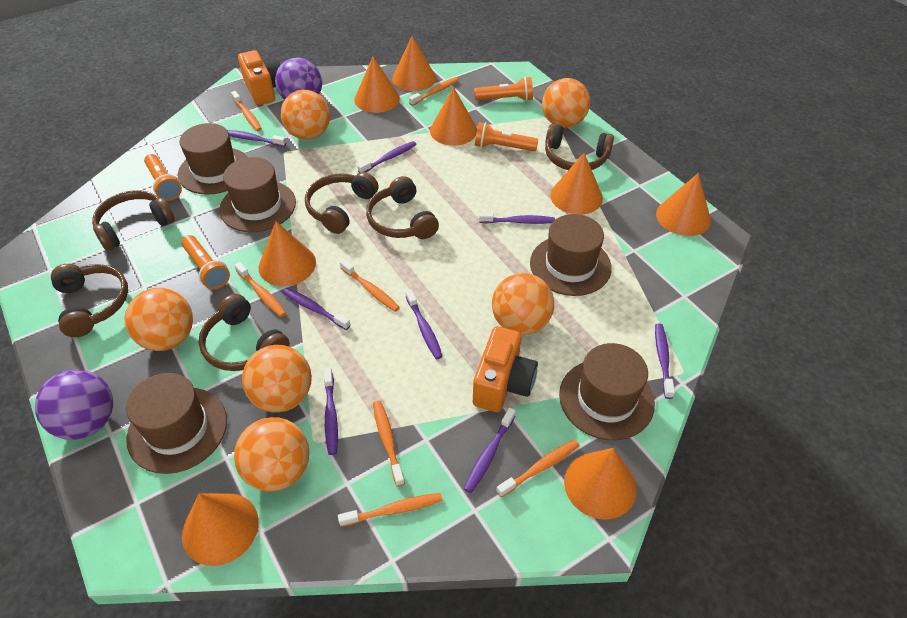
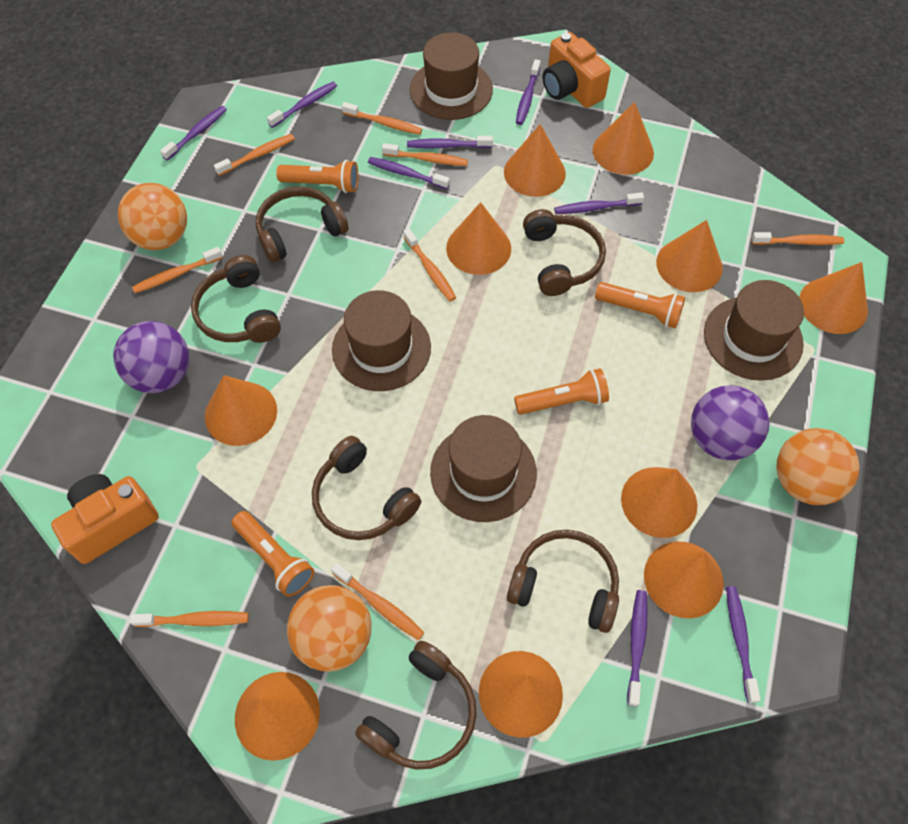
brown hat: 5 -> 4
orange ball: 6 -> 3
orange cone: 8 -> 10
orange toothbrush: 7 -> 8

